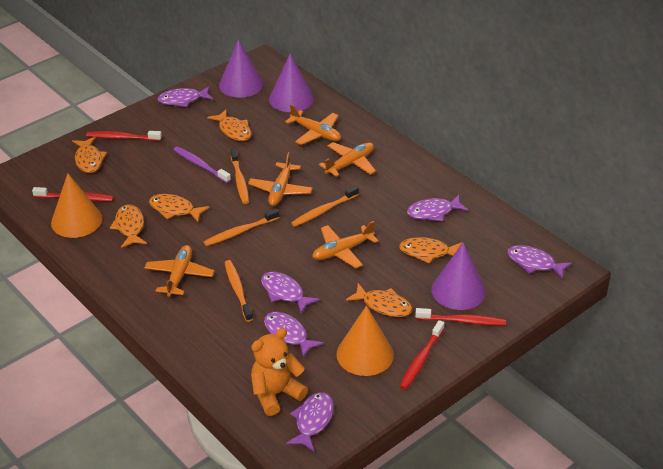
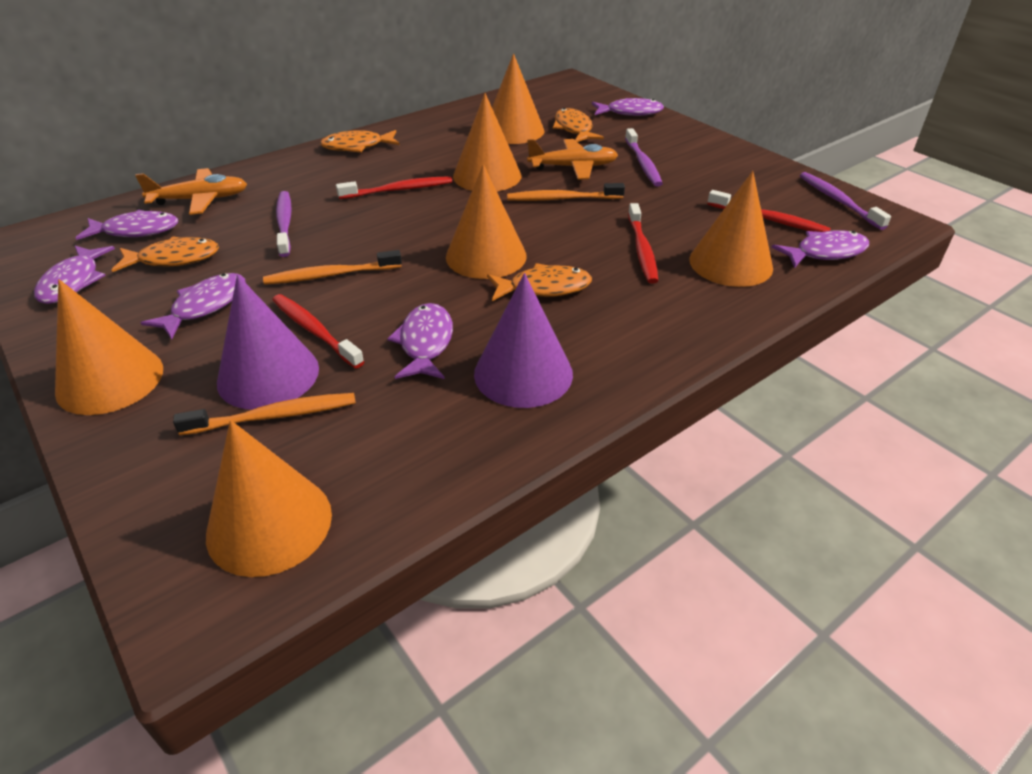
orange cone: 2 -> 6
orange fish: 6 -> 4
orange plane: 5 -> 2
orange teddy bear: 1 -> 0
orange toothbrush: 4 -> 3
purple cone: 3 -> 2
purple toothbrush: 1 -> 3

